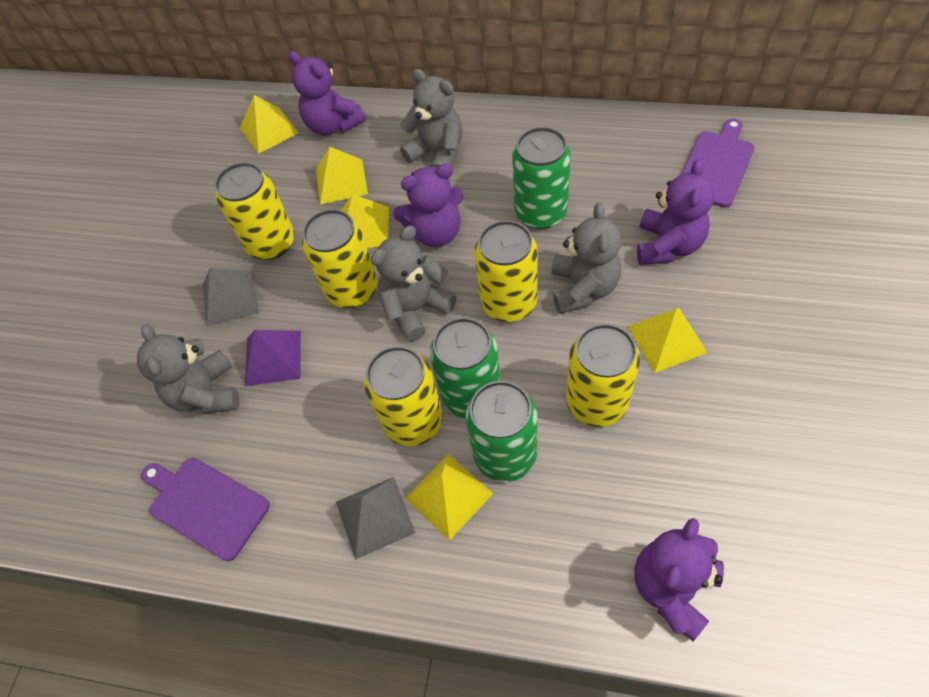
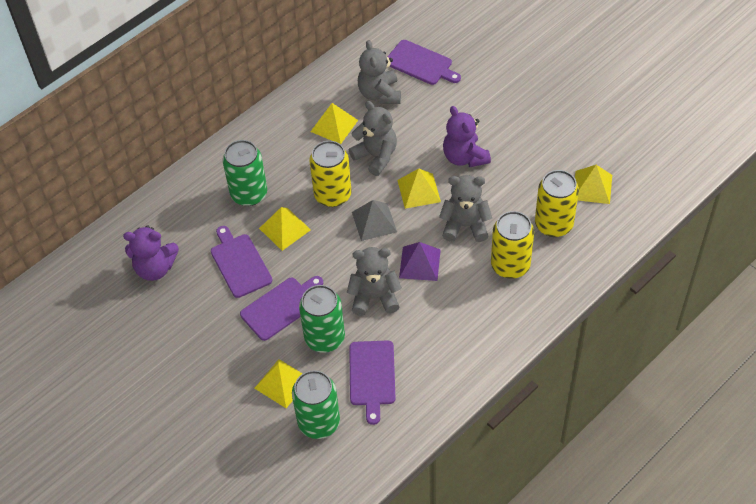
grey pyramid: 2 -> 1
purple cutting board: 2 -> 4
purple teddy bear: 4 -> 2
yellow can: 5 -> 3

